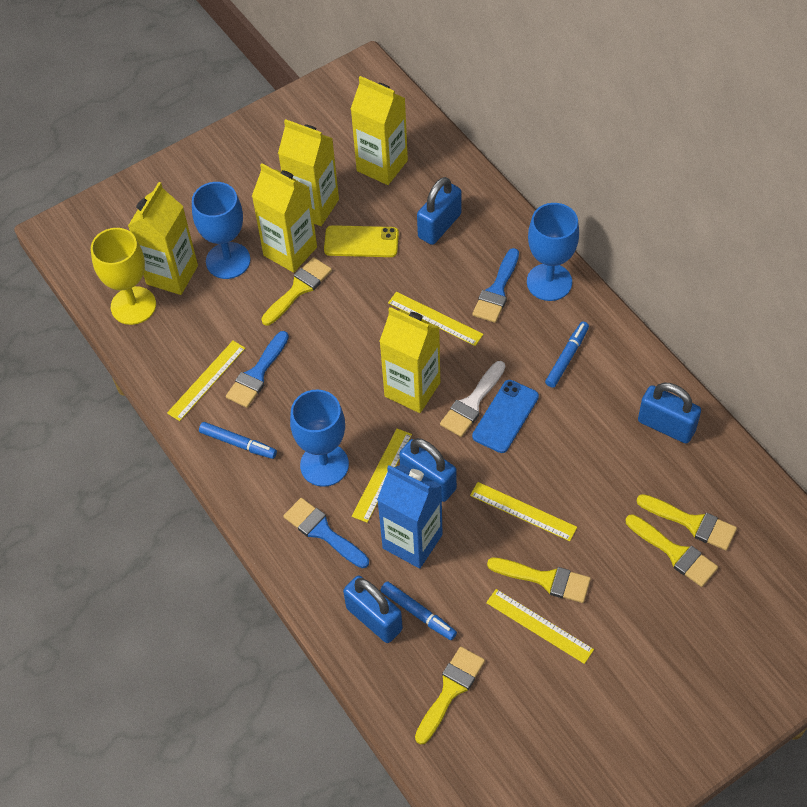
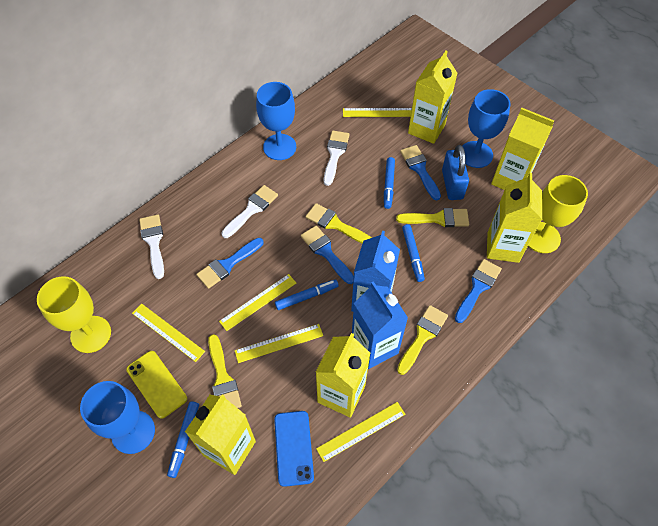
blue brush: 3 -> 4
blue carton: 1 -> 2
blue marker: 3 -> 4
blue padlock: 4 -> 1
white brush: 1 -> 3
yellow brush: 5 -> 4
yellow goblet: 1 -> 2

